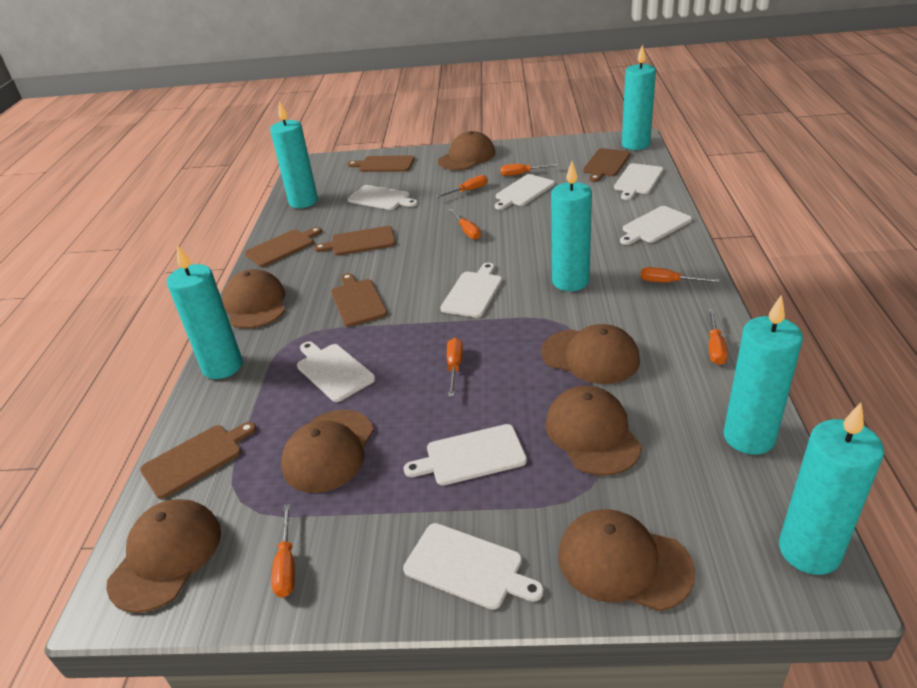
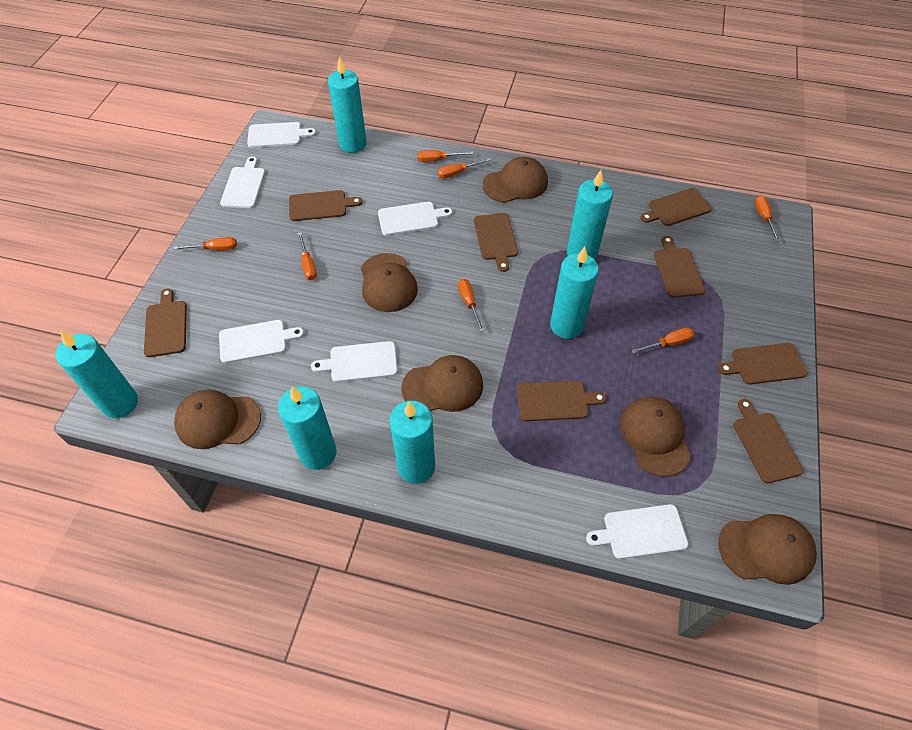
brown cap: 7 -> 6
brown cutting board: 6 -> 8
white cutting board: 8 -> 6

